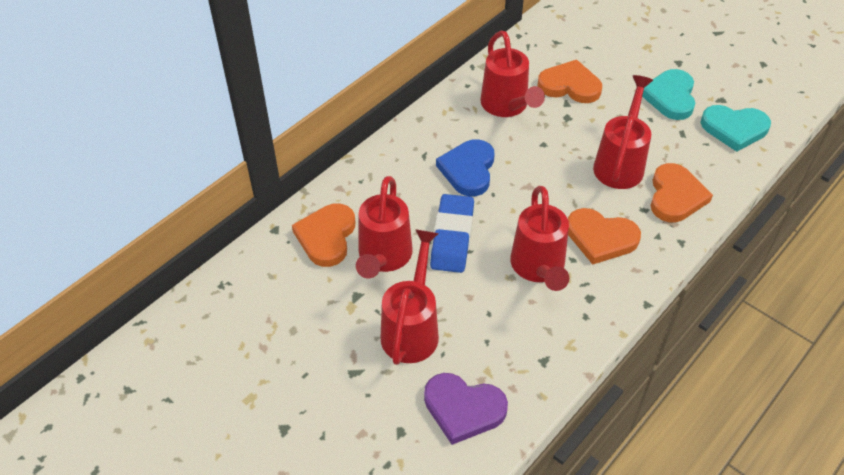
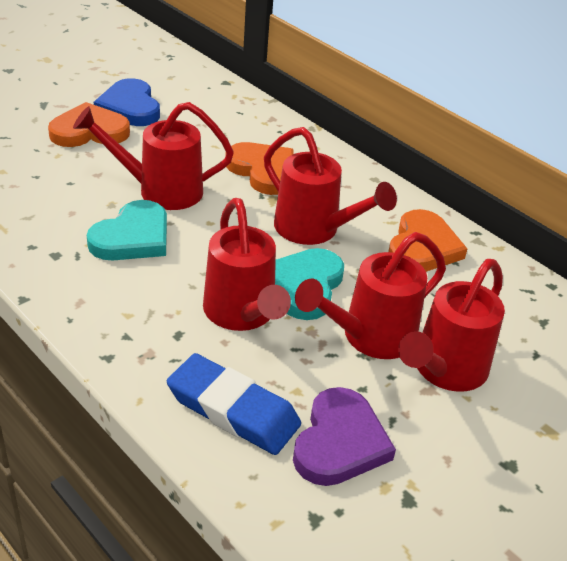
orange heart: 4 -> 3

